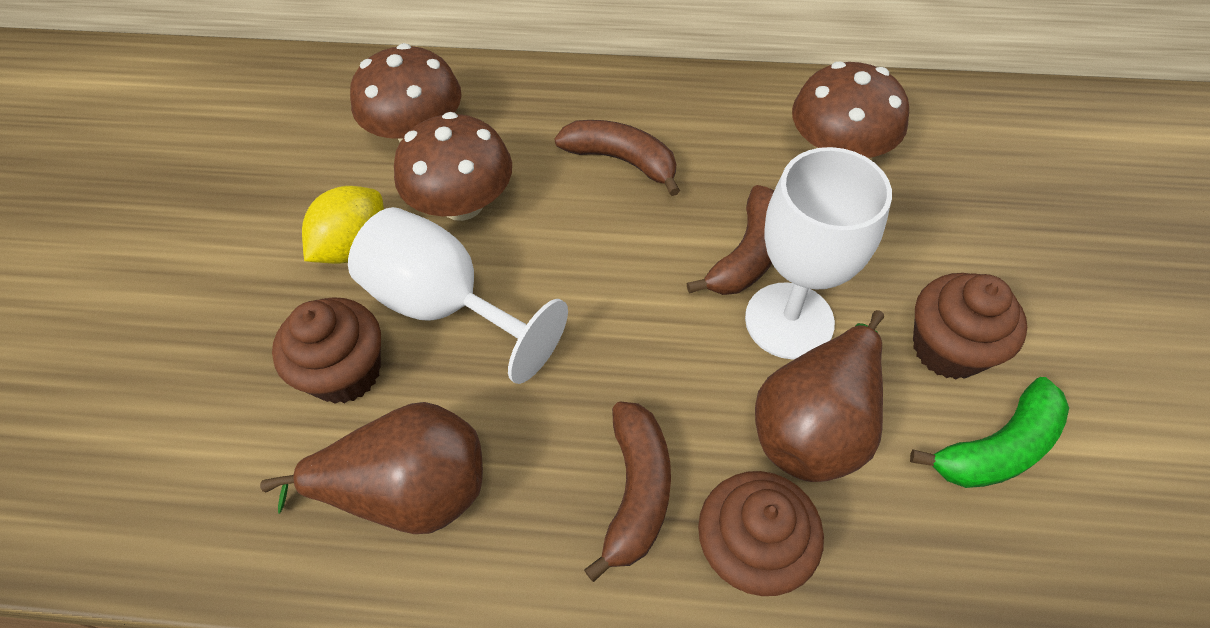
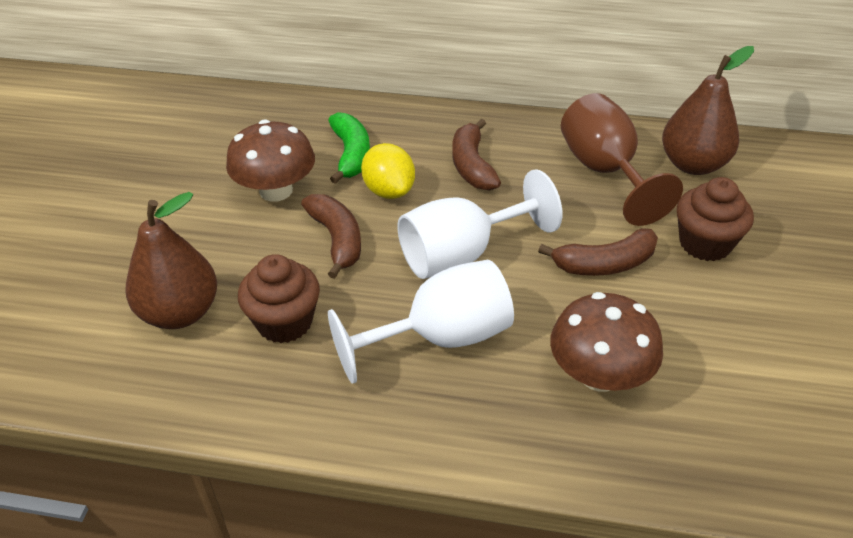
brown cupcake: 3 -> 2
brown goblet: 0 -> 1
brown mushroom: 3 -> 2

